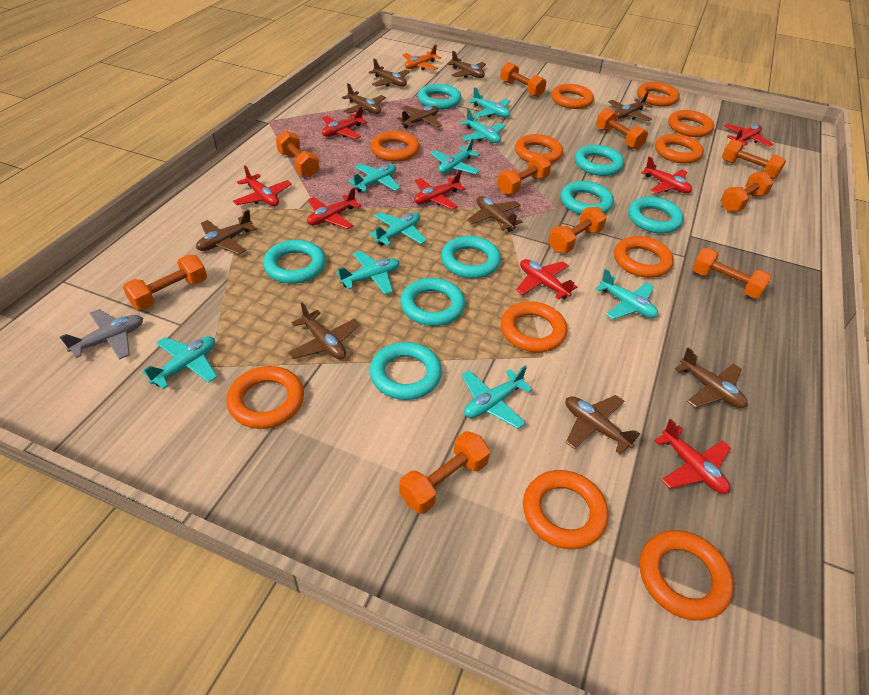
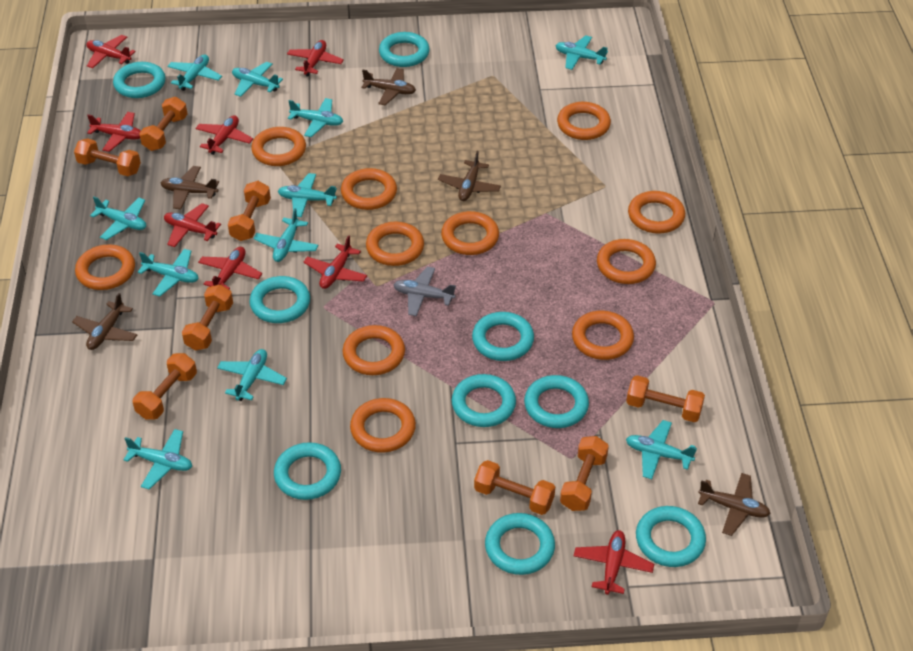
brown plane: 10 -> 5
orange dumbbell: 10 -> 8
orange plane: 1 -> 0
turquoise plane: 9 -> 11
turquoise ring: 8 -> 9

